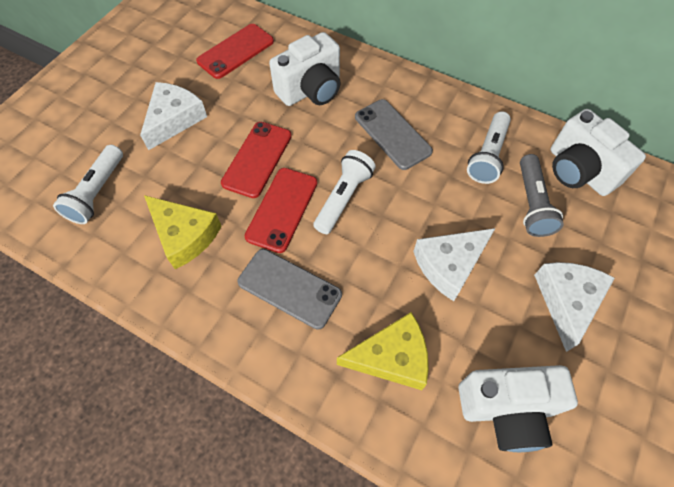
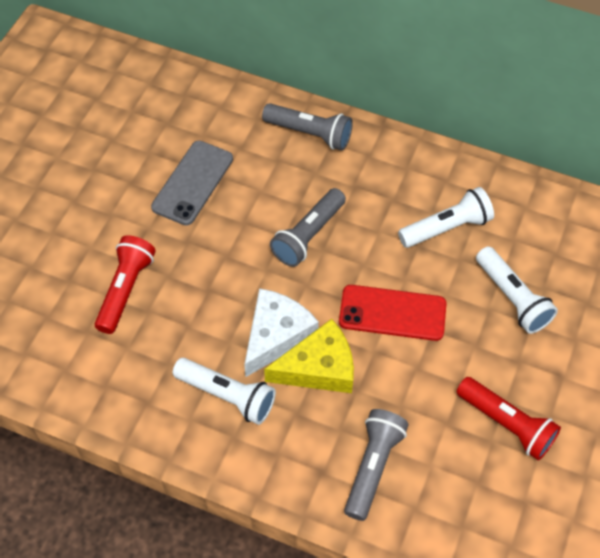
grey flashlight: 1 -> 3
grey phone: 2 -> 1
red flashlight: 0 -> 2
red phone: 3 -> 1
white camera: 3 -> 0
white cheese: 3 -> 1
yellow cheese: 2 -> 1

